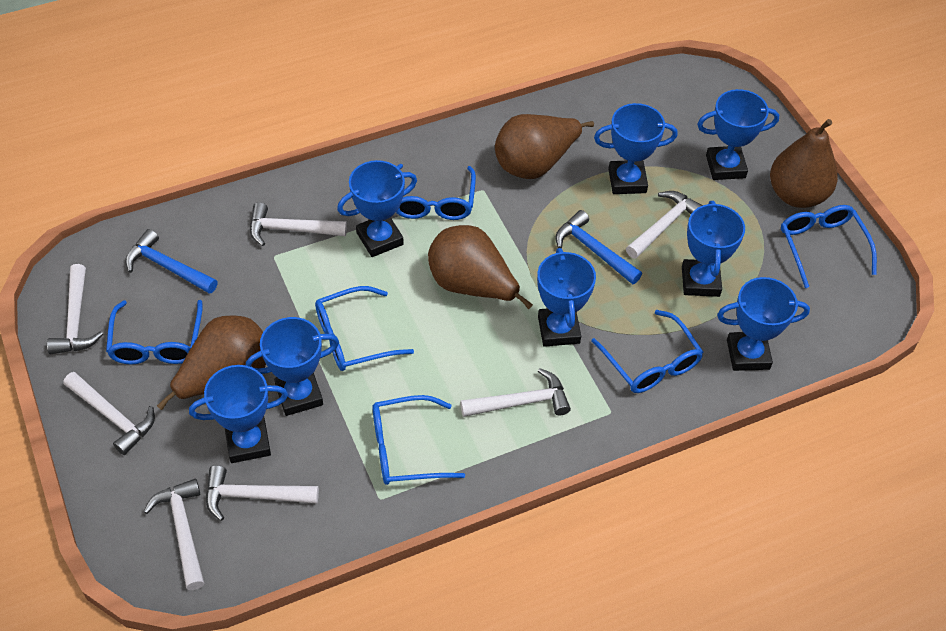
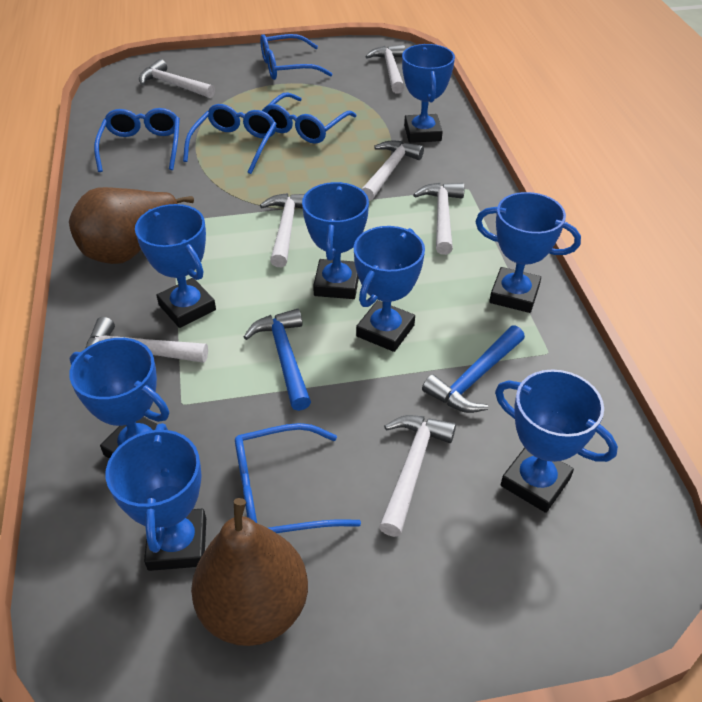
blue glasses: 6 -> 5
brown pear: 4 -> 2

